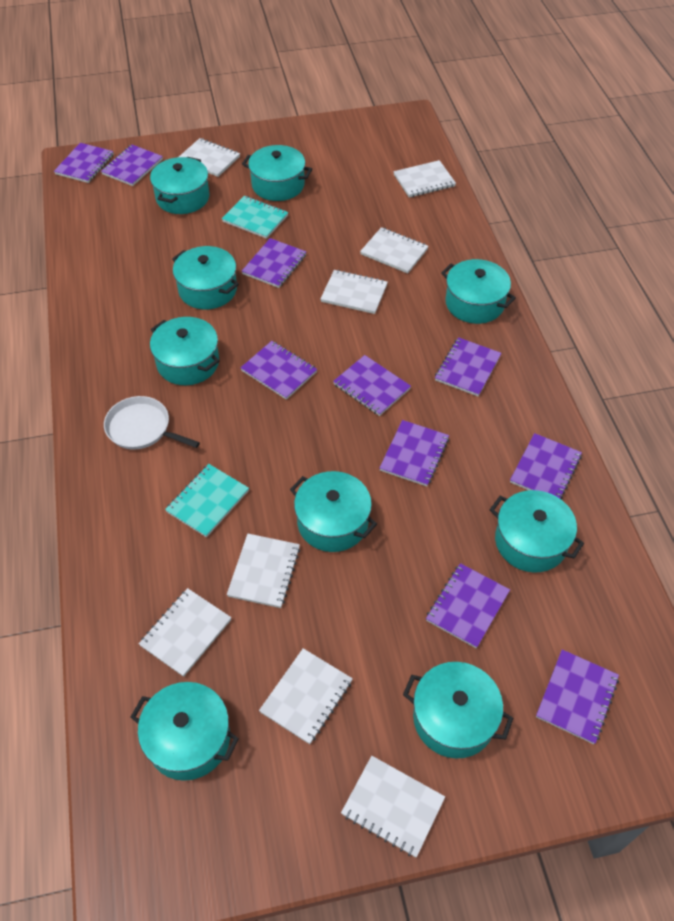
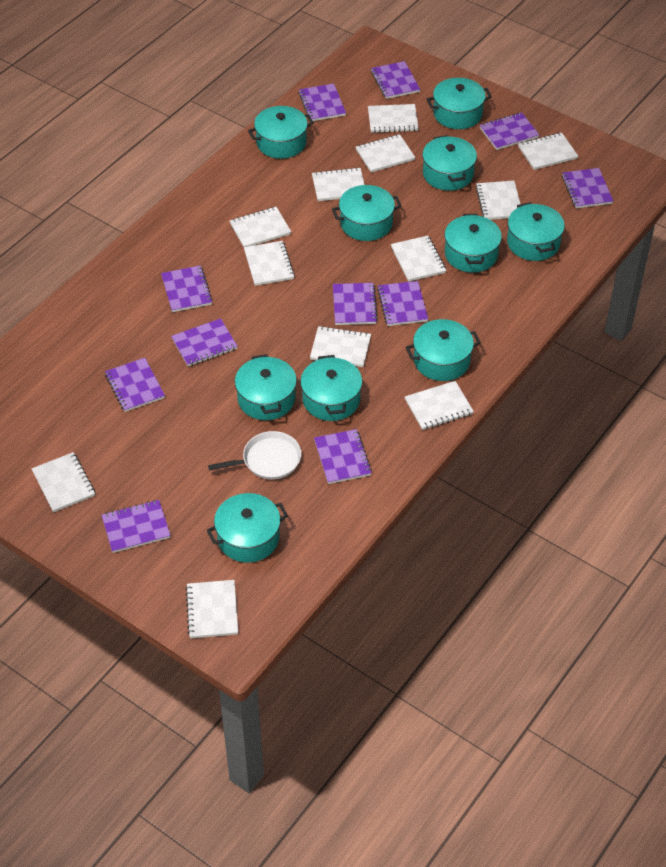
purple notebook: 10 -> 11
turquoise notebook: 2 -> 0
turquoise pot: 9 -> 10
white notebook: 8 -> 12

